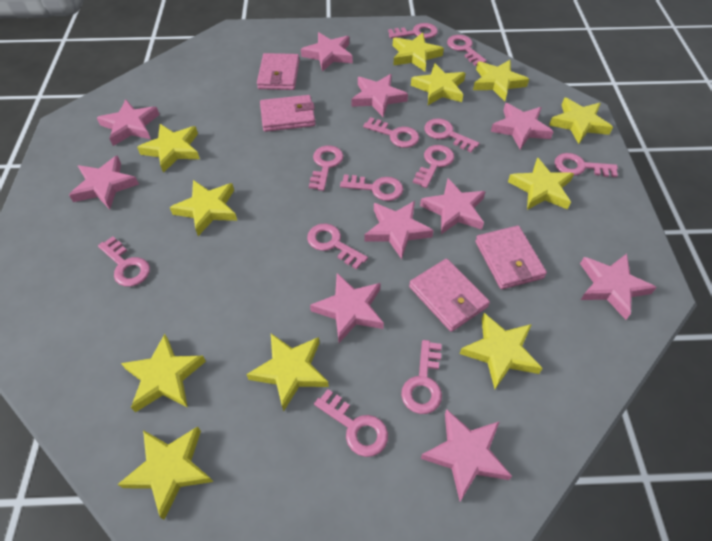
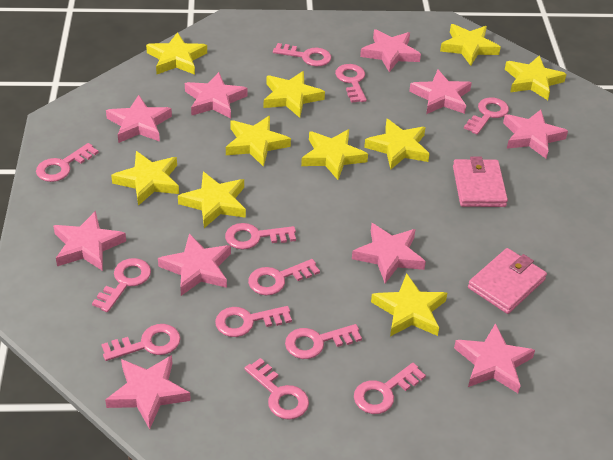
pink wallet: 4 -> 2
yellow star: 11 -> 10

